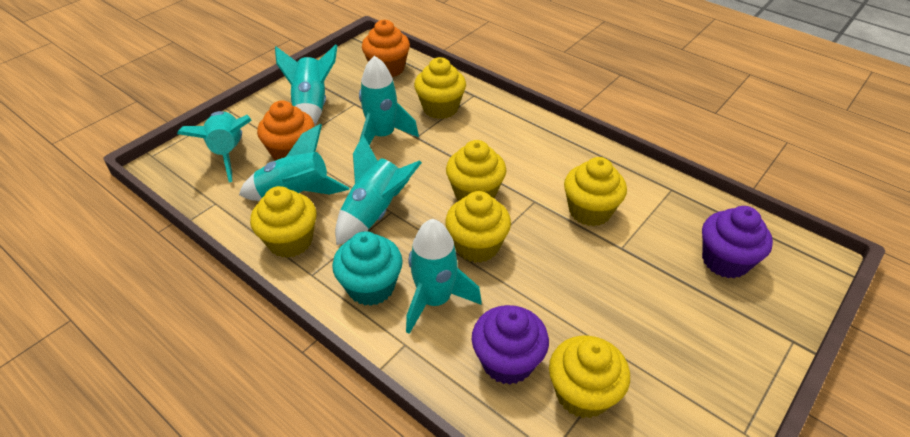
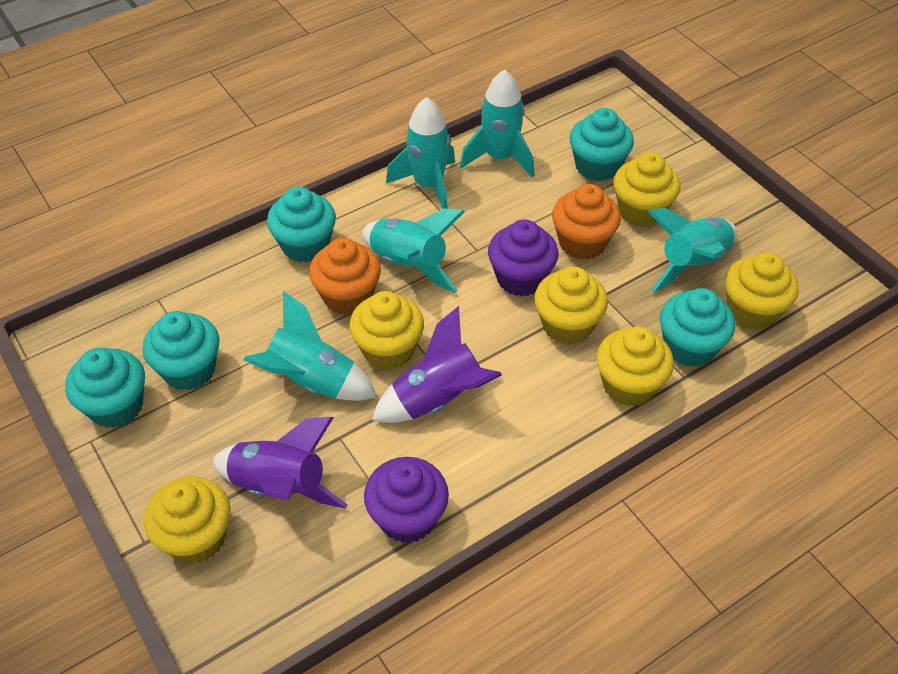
purple rocket: 0 -> 2
turquoise cupcake: 1 -> 5
turquoise rocket: 6 -> 5

